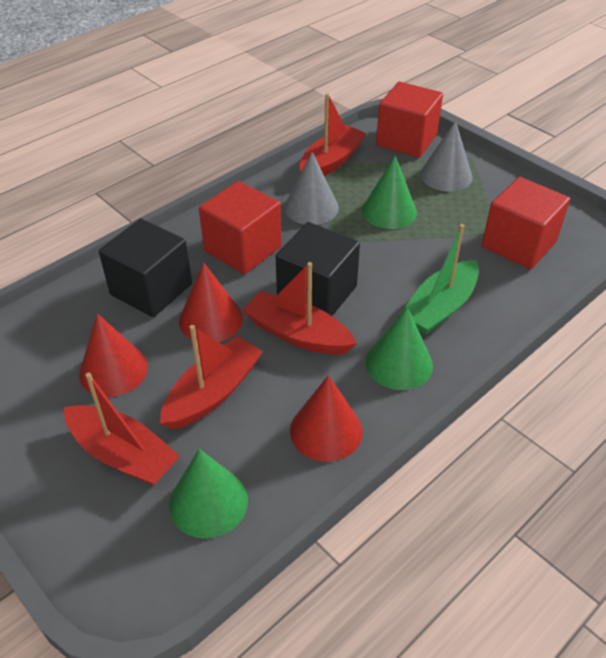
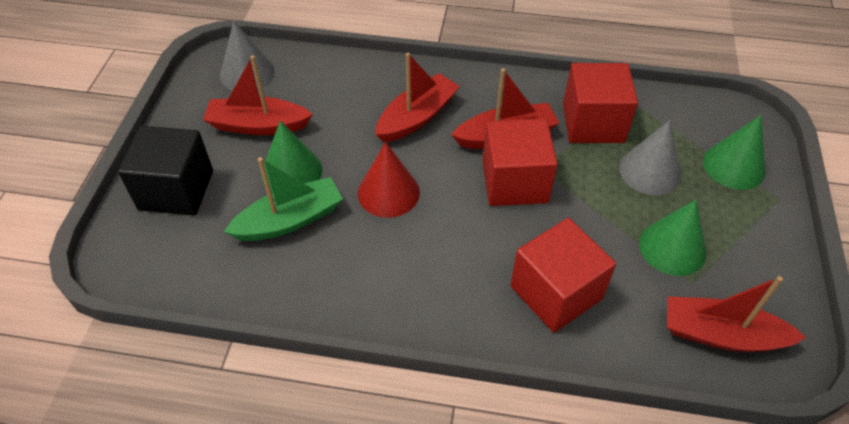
black cube: 2 -> 1
red cone: 3 -> 1

